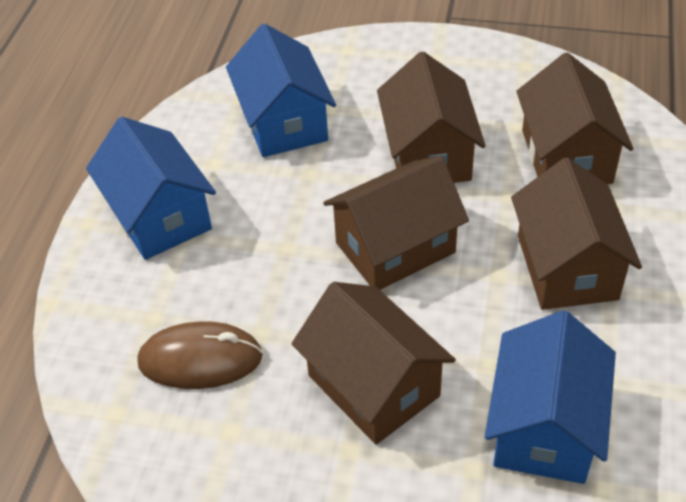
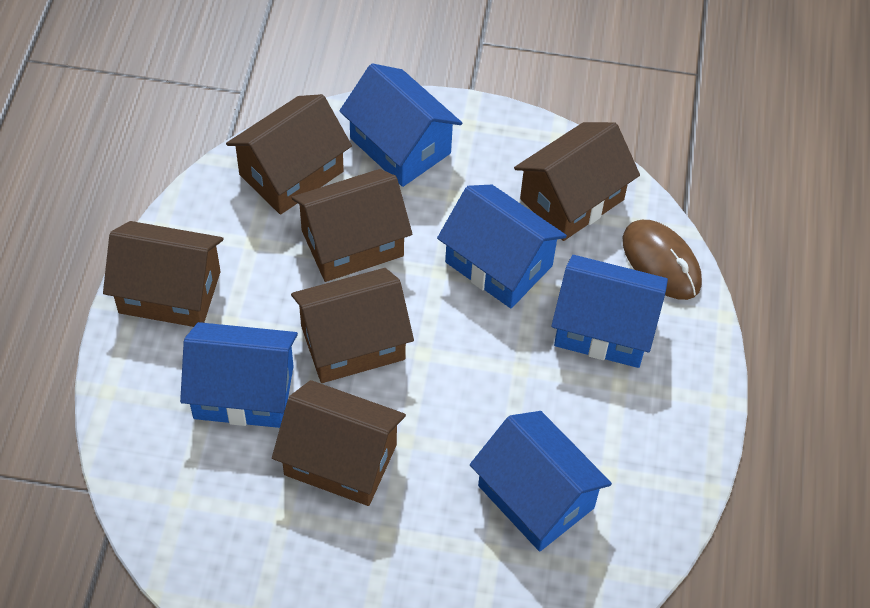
blue house: 3 -> 5
brown house: 5 -> 6

